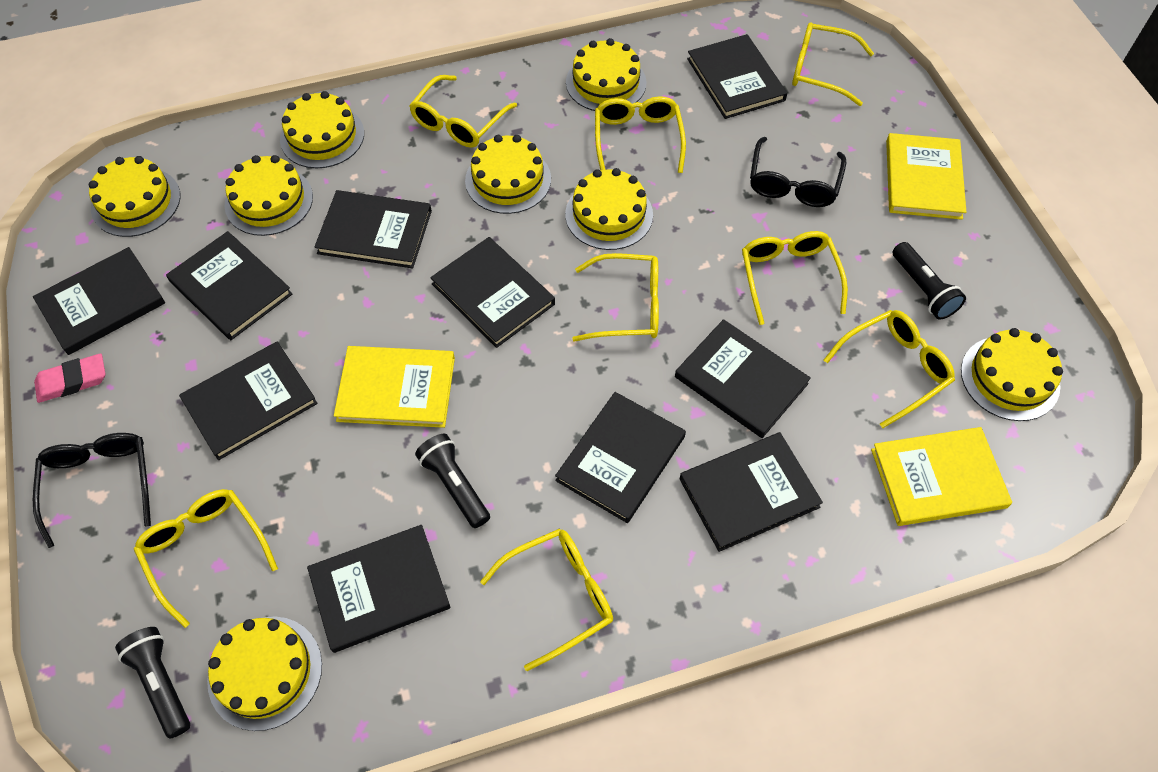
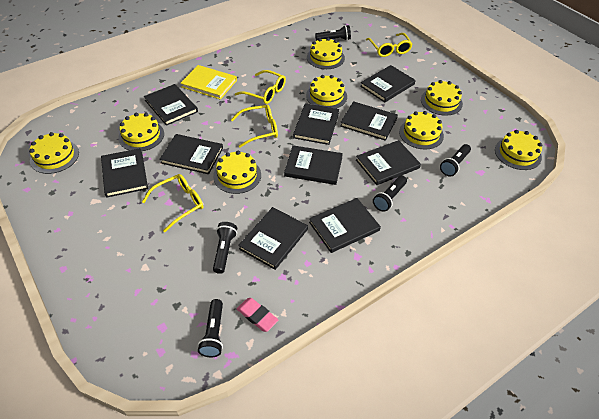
black flashlight: 3 -> 5
black glasses: 2 -> 0
yellow book: 3 -> 1
yellow glasses: 8 -> 4

